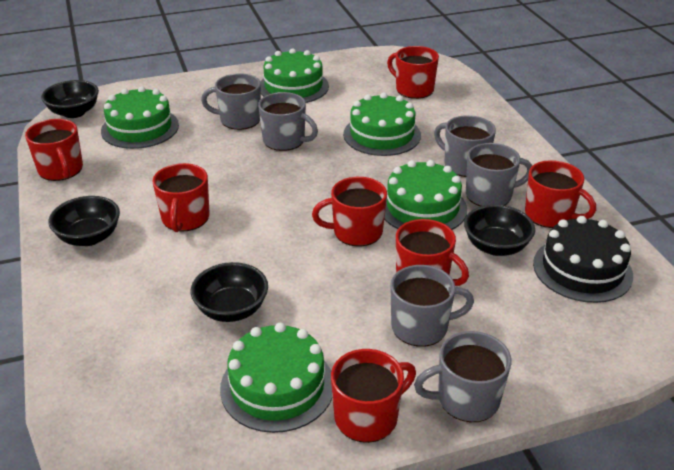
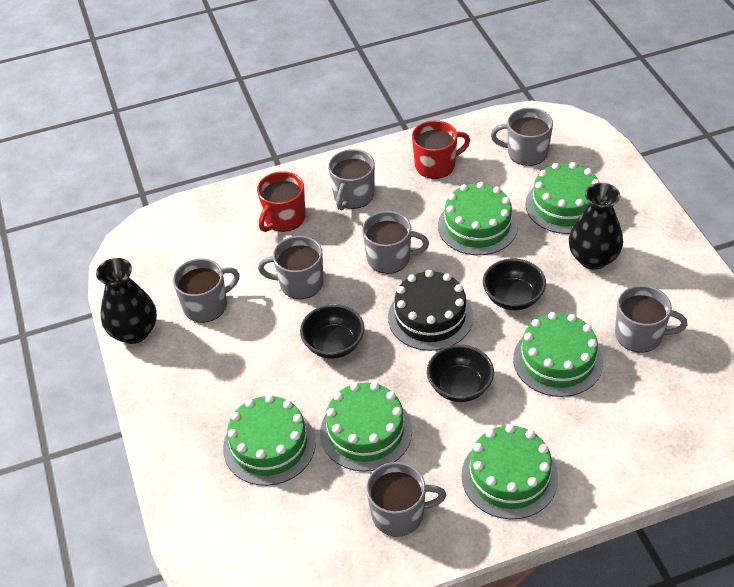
black bowl: 4 -> 3
black vase: 0 -> 2
green cake: 5 -> 6
grey mug: 6 -> 7
red mug: 7 -> 2

